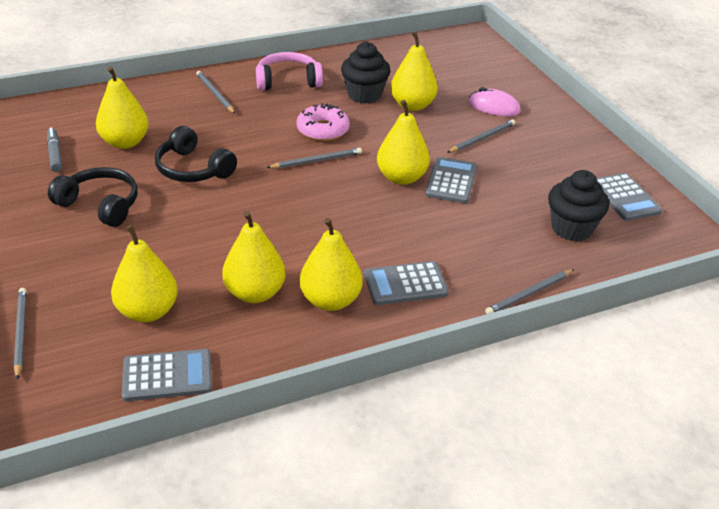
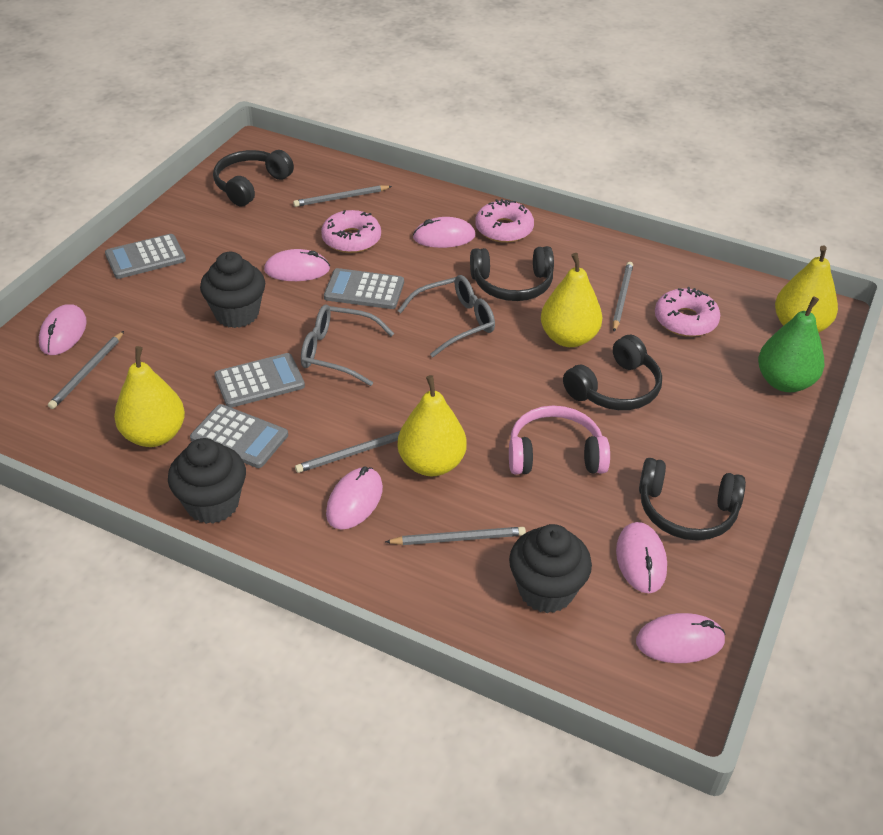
black cupcake: 2 -> 3
black headphones: 2 -> 4
green pear: 0 -> 1
grey glasses: 0 -> 2
grey marker: 1 -> 0
pink donut: 1 -> 3
pink mouse: 1 -> 6
yellow pear: 6 -> 4

